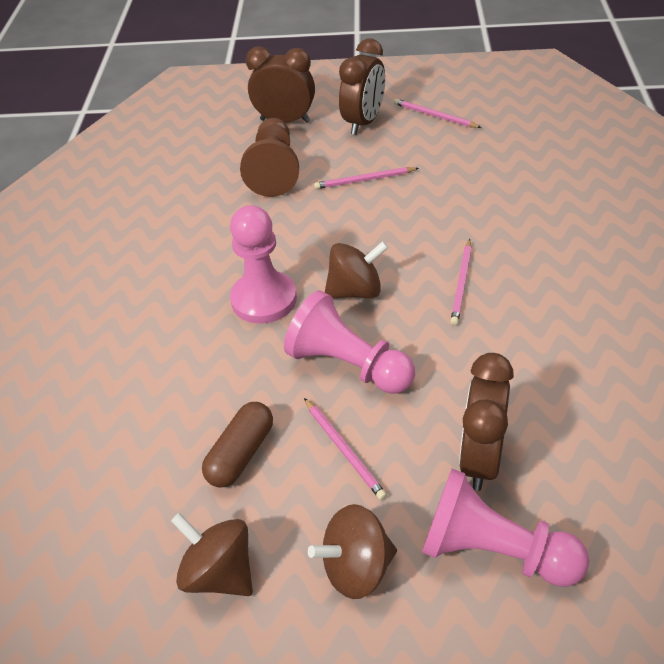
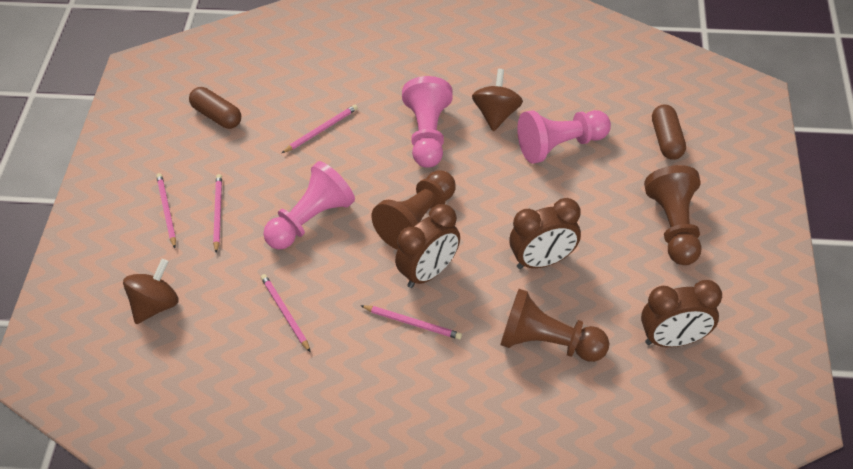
brown capsule: 1 -> 2
brown pawn: 1 -> 3
brown spinning top: 3 -> 2
pink pencil: 4 -> 5

